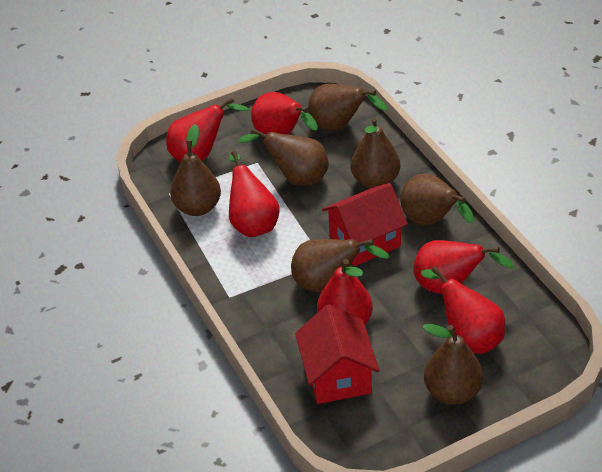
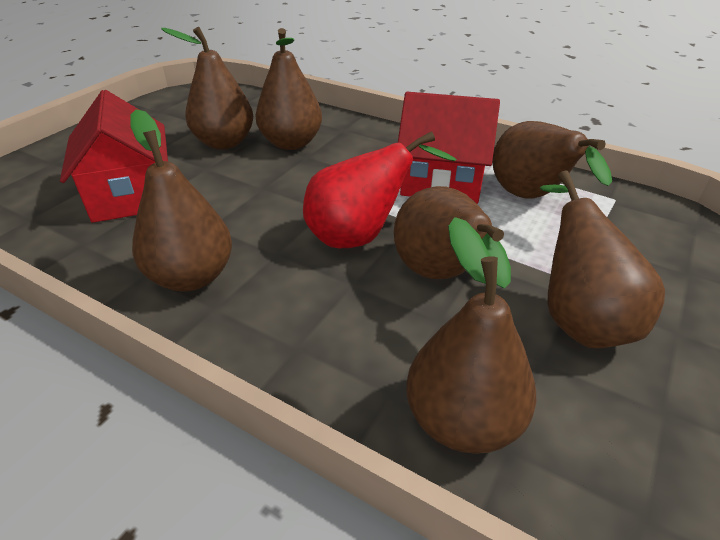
red pear: 6 -> 1

